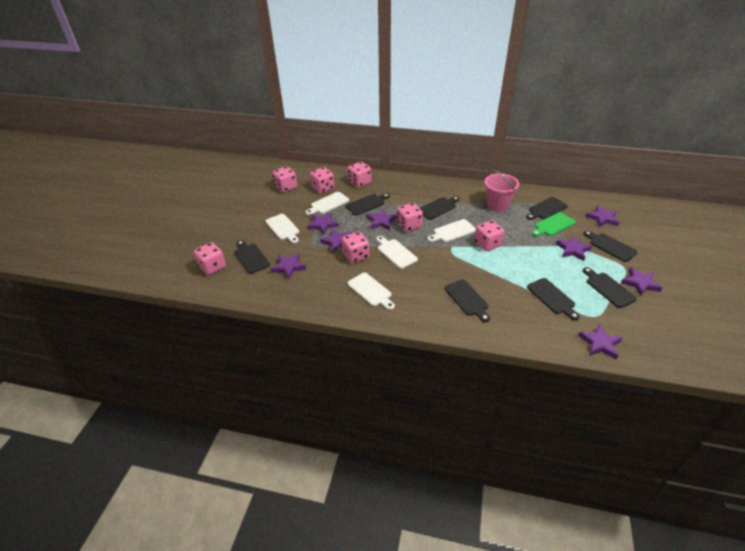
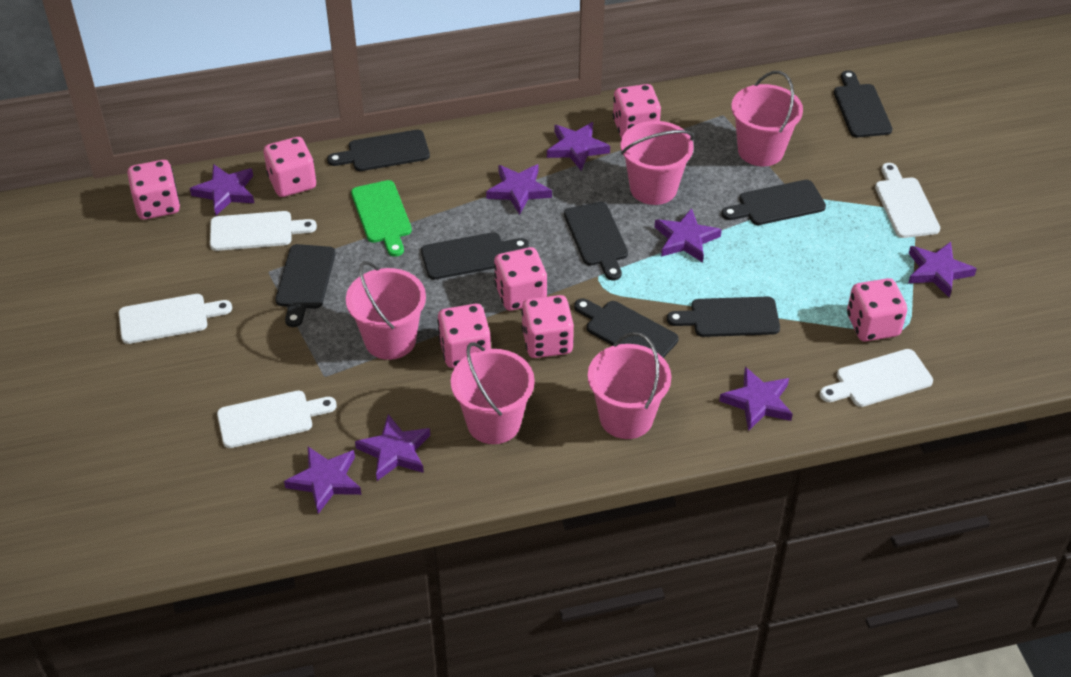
pink bucket: 1 -> 5

